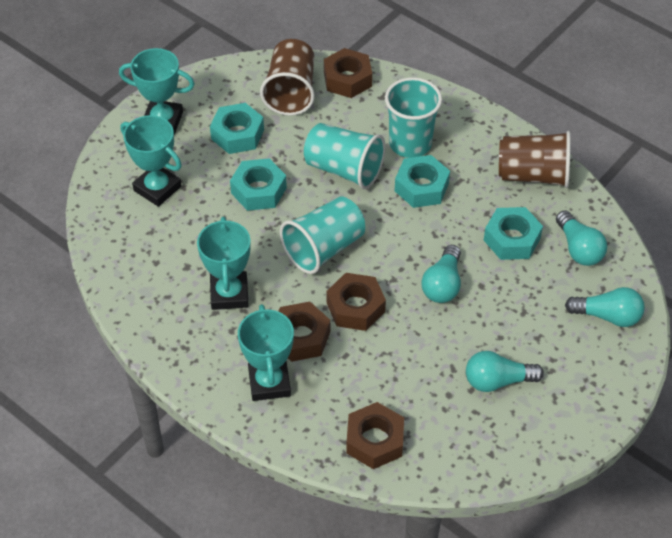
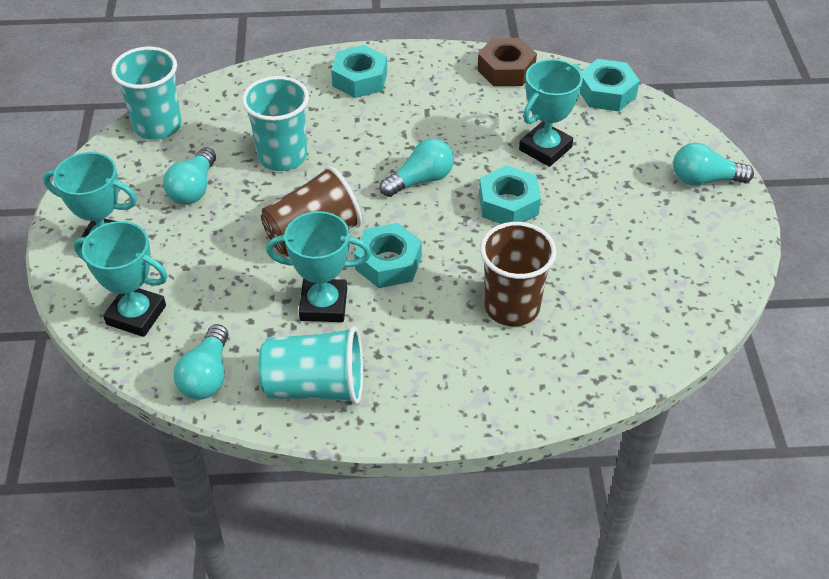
brown nut: 4 -> 1

